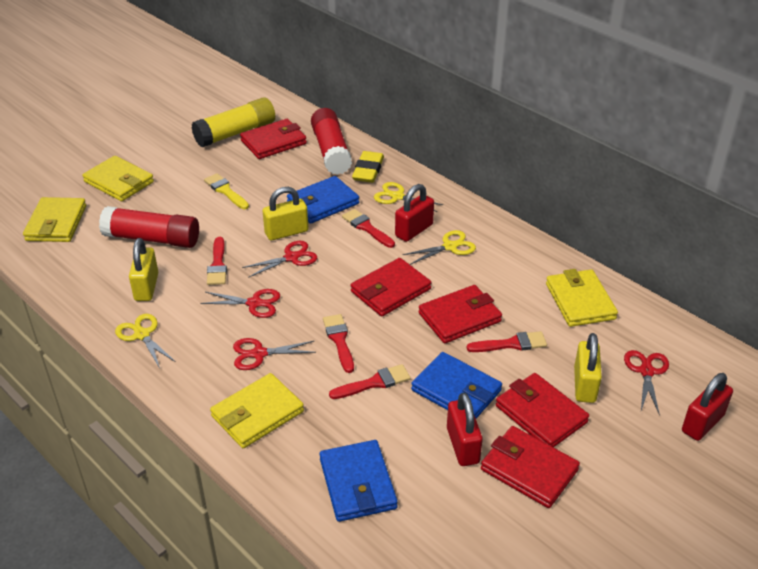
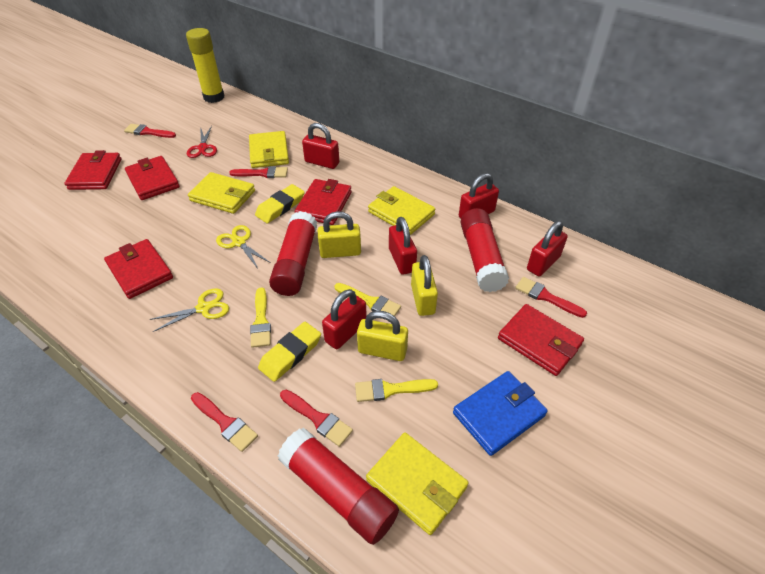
blue wallet: 3 -> 1
red glue stick: 2 -> 3
red padlock: 3 -> 5
red scissors: 4 -> 1
yellow brush: 1 -> 3
yellow eraser: 1 -> 2
yellow scissors: 3 -> 2

